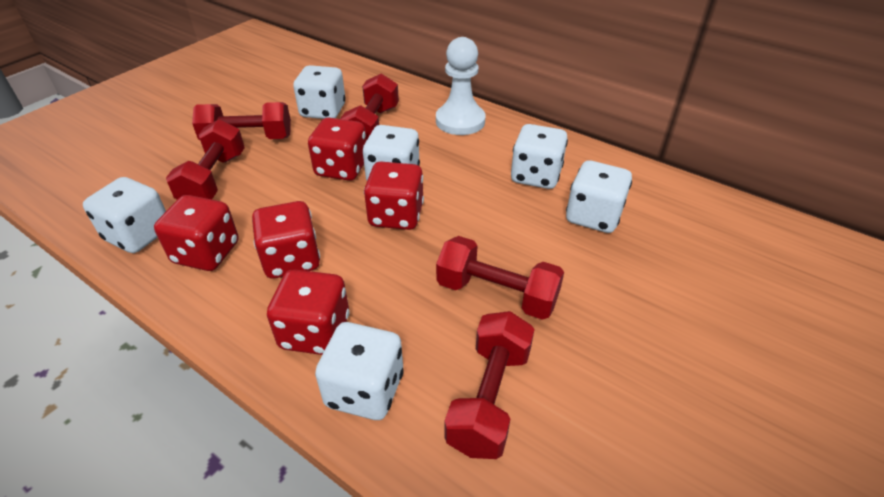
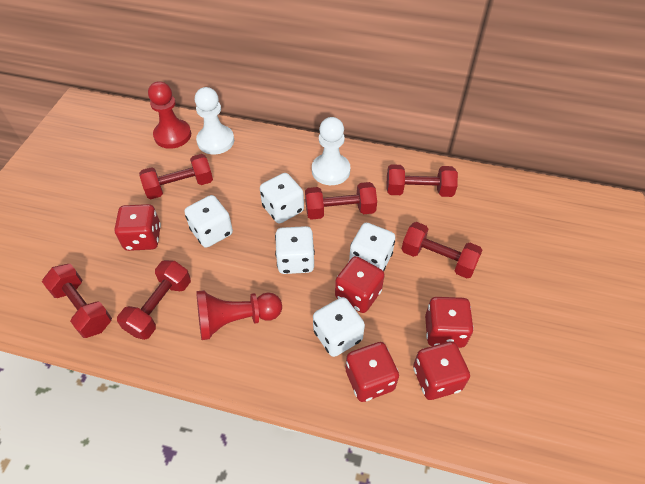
red dumbbell: 5 -> 6
red pawn: 0 -> 2
white dice: 6 -> 5
white pawn: 1 -> 2

